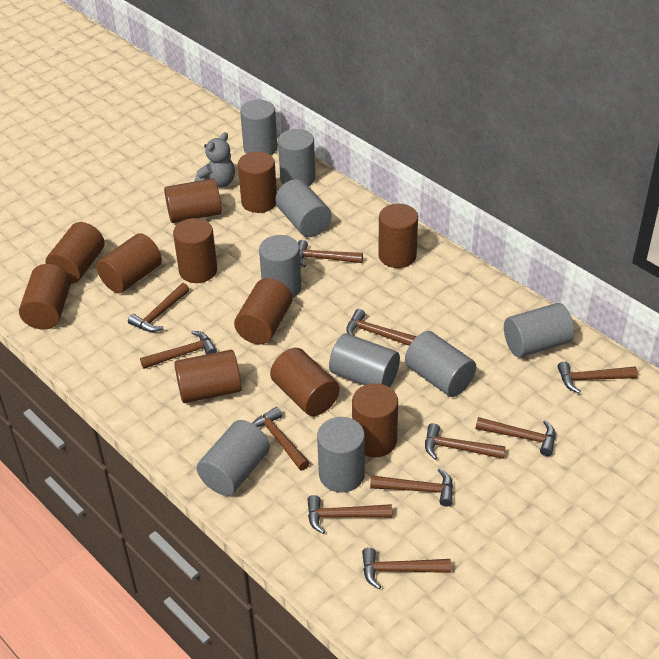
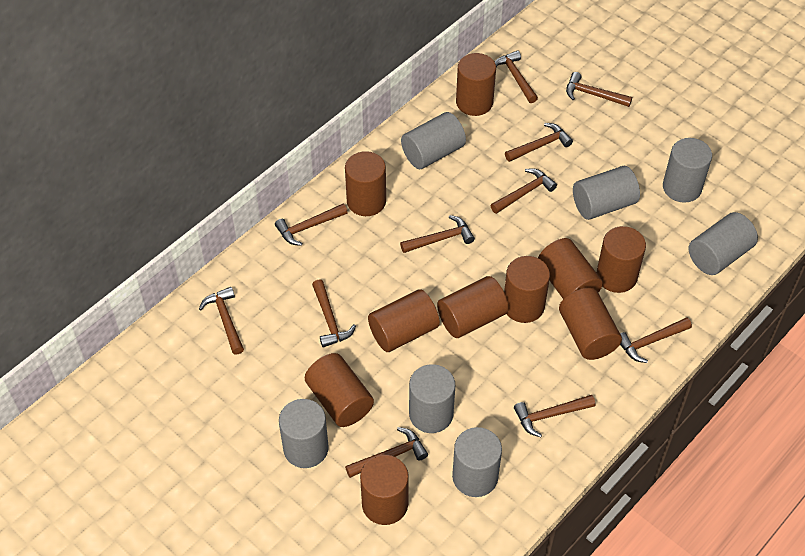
brown cylinder: 11 -> 10
grey cylinder: 9 -> 7
grey teddy bear: 1 -> 0

